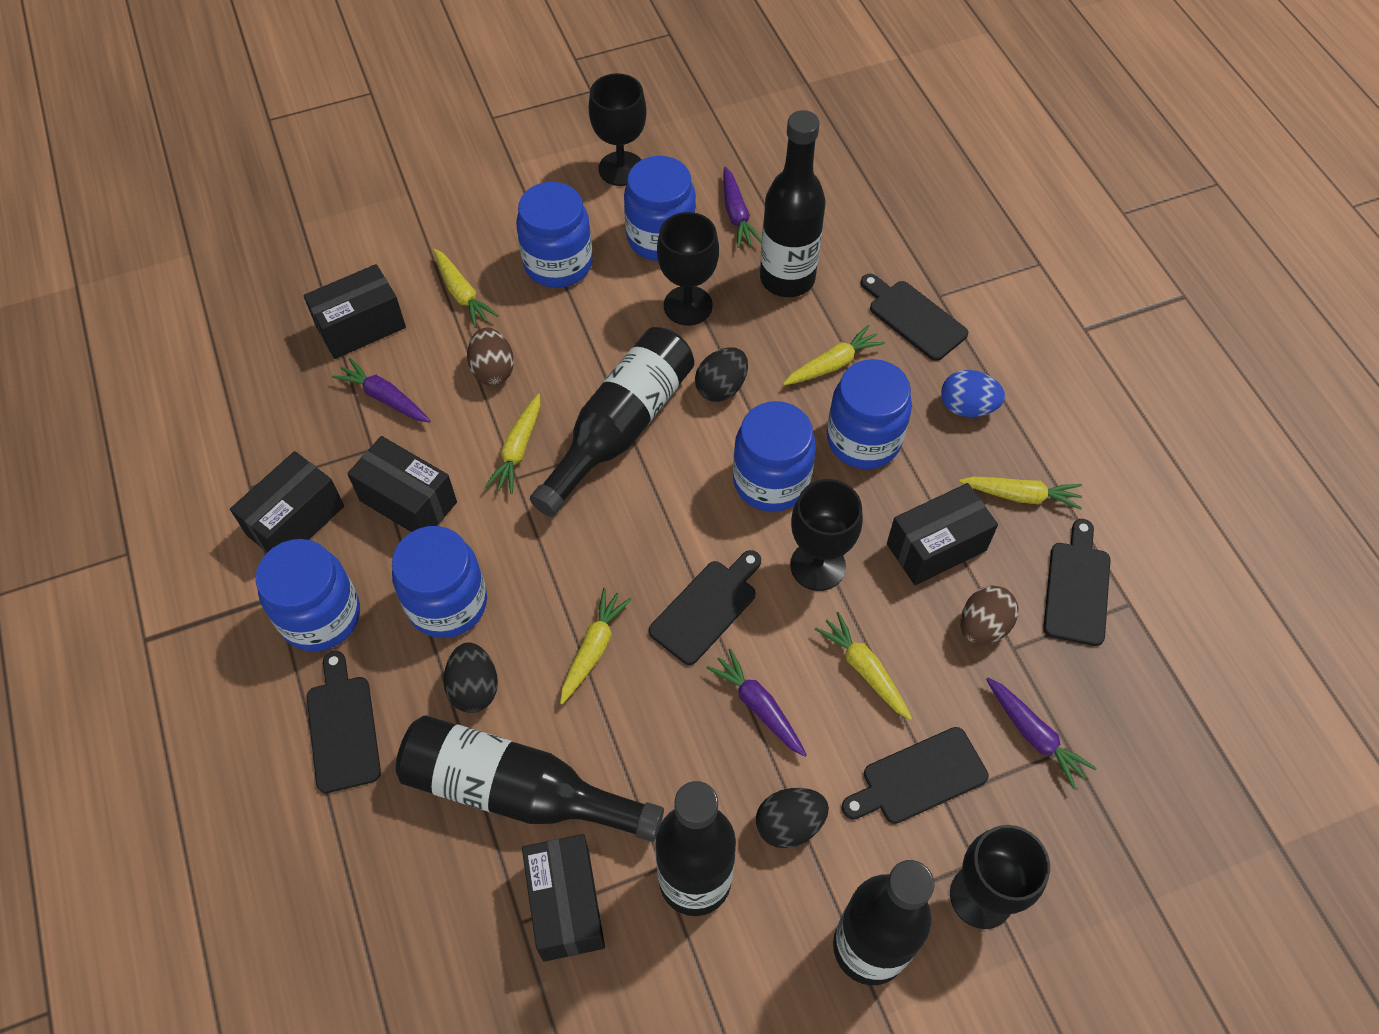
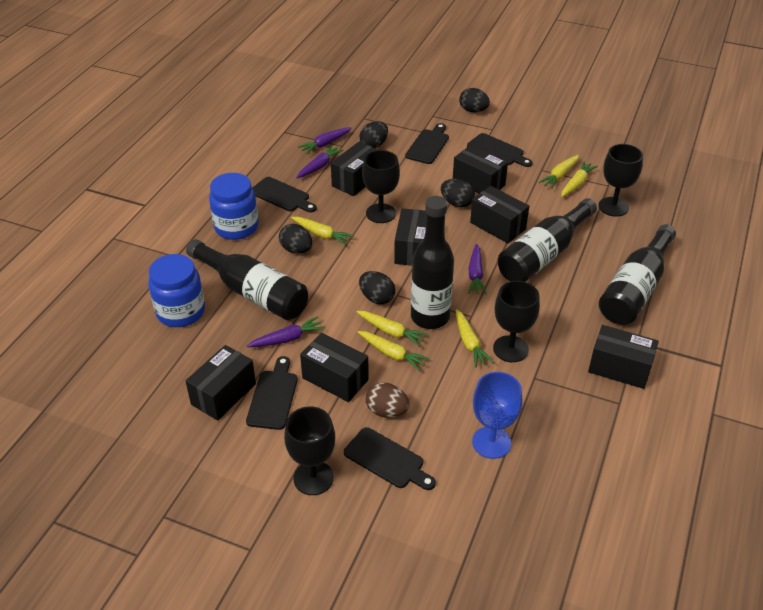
black bottle: 5 -> 4
black box: 5 -> 7
black egg: 3 -> 5
blue egg: 1 -> 0
blue goblet: 0 -> 1
blue jar: 6 -> 2
brown egg: 2 -> 1

